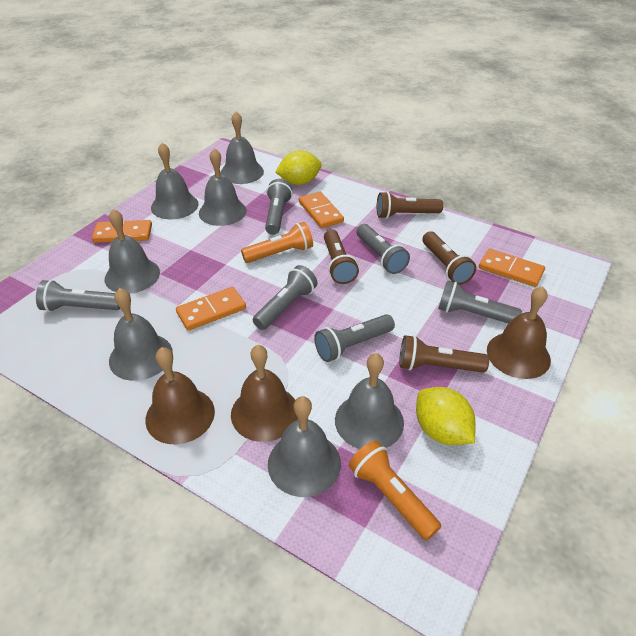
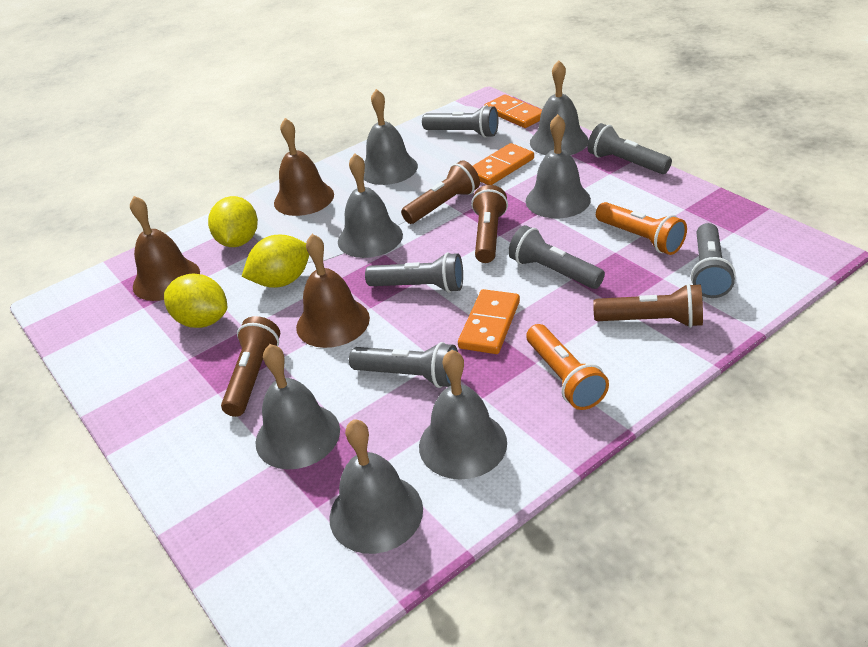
orange domino: 4 -> 3
yellow lemon: 2 -> 3

